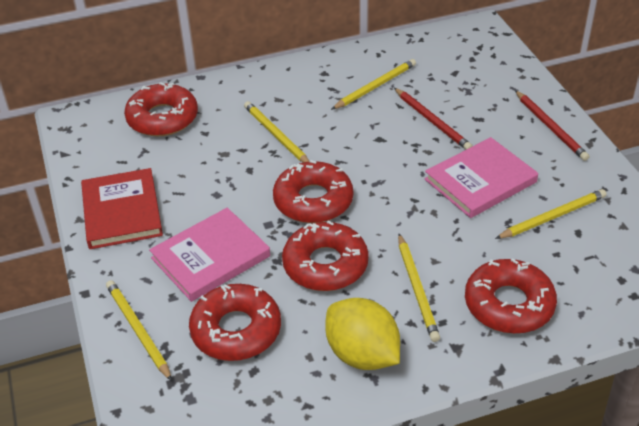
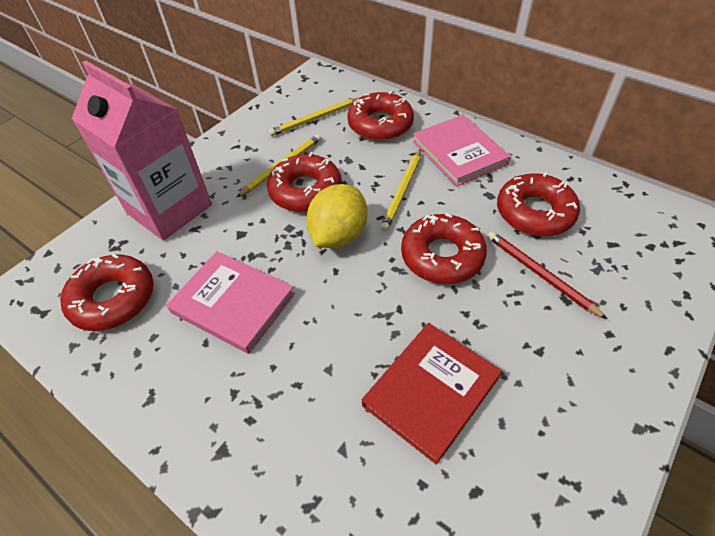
pink carton: 0 -> 1
red pencil: 2 -> 1
yellow pencil: 5 -> 3

